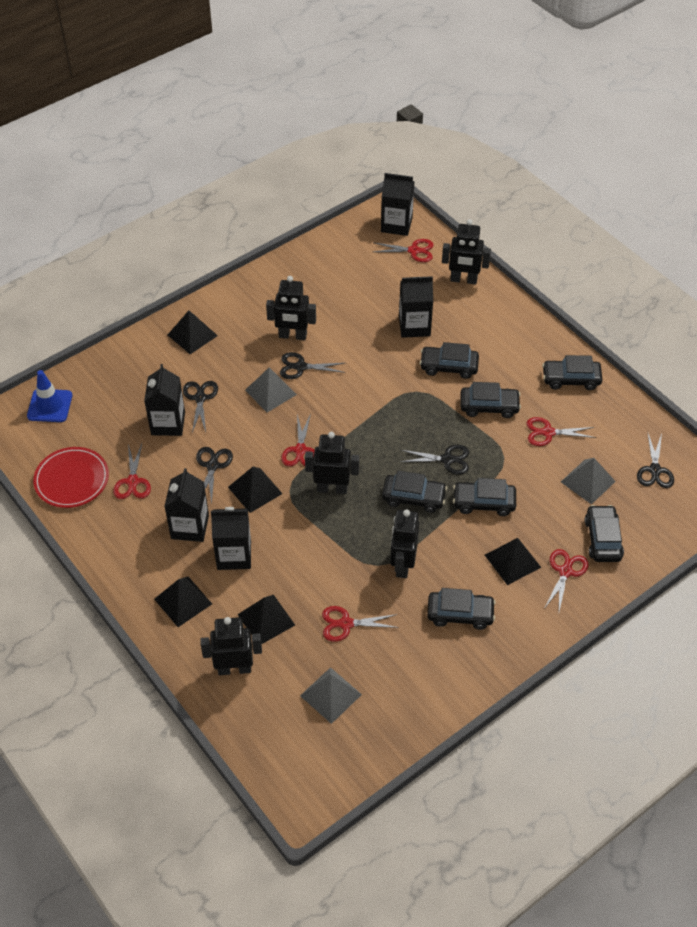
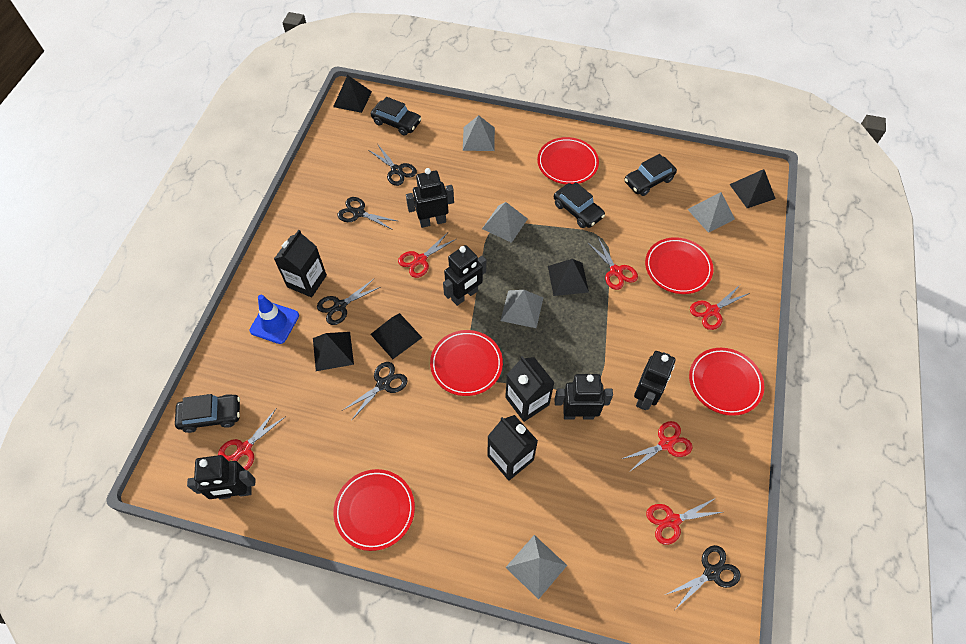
black car: 7 -> 4
black carton: 5 -> 3
grey pyramid: 3 -> 5
red plate: 1 -> 5

